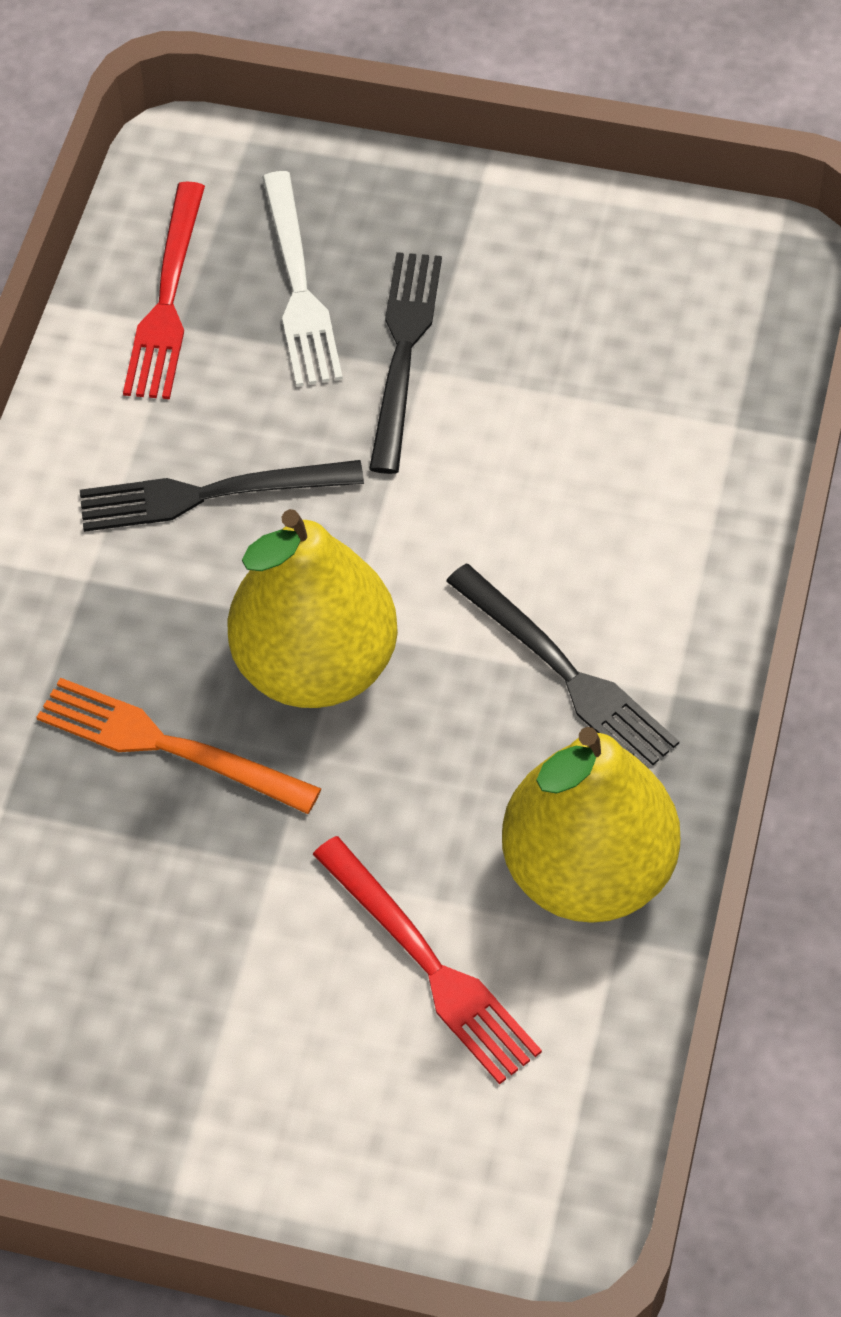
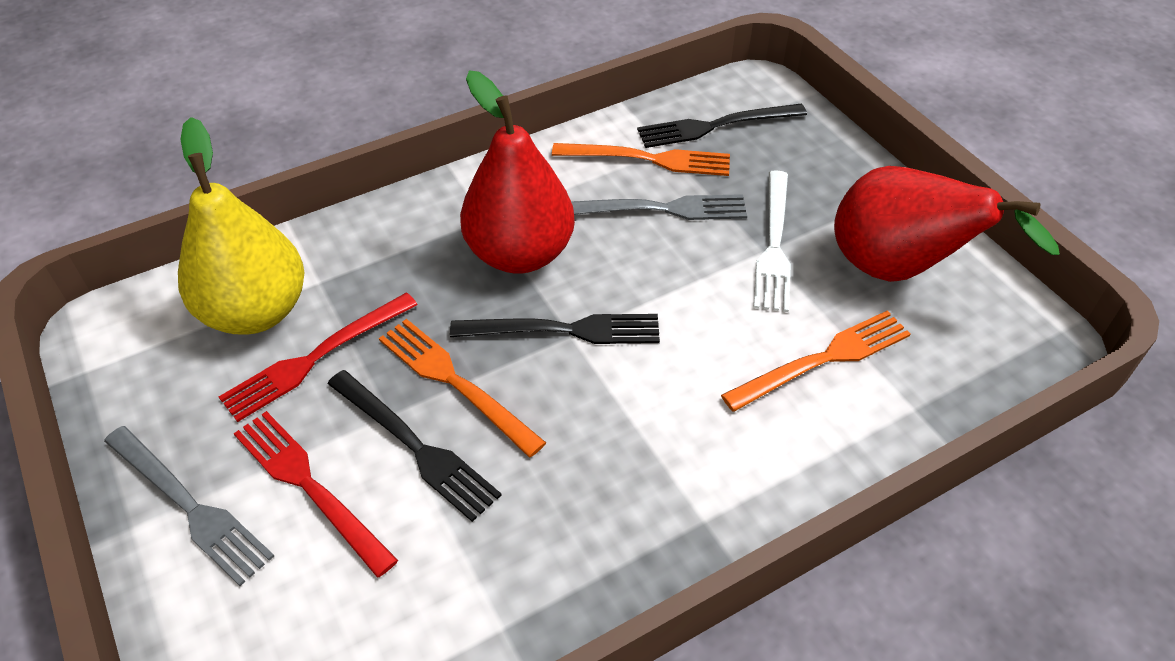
grey fork: 0 -> 2
orange fork: 1 -> 3
red pear: 0 -> 2
yellow pear: 2 -> 1

